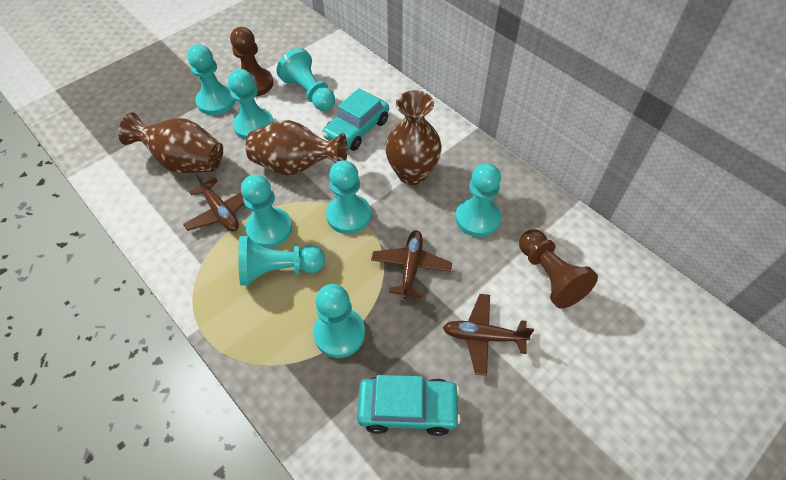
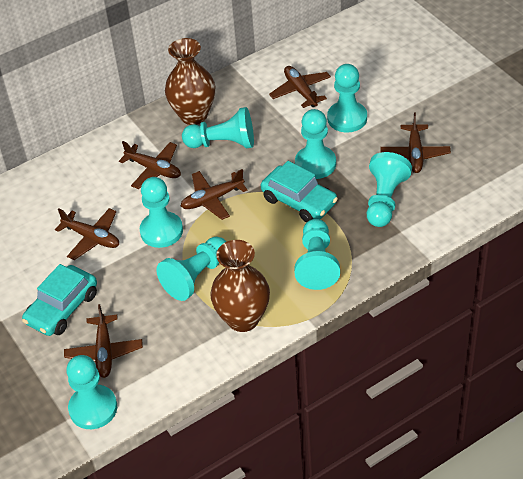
brown pawn: 2 -> 0
brown plane: 3 -> 6
brown vase: 3 -> 2

